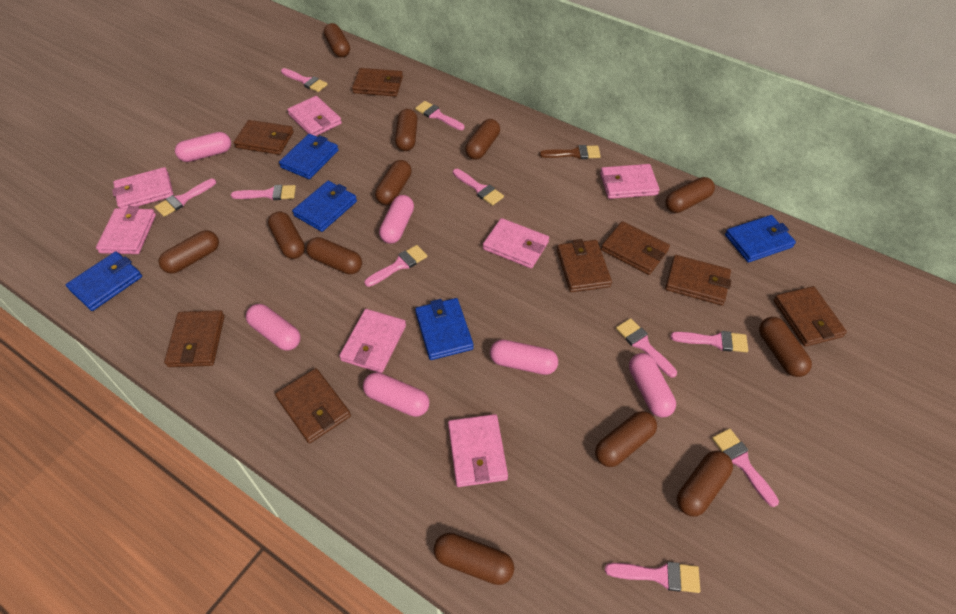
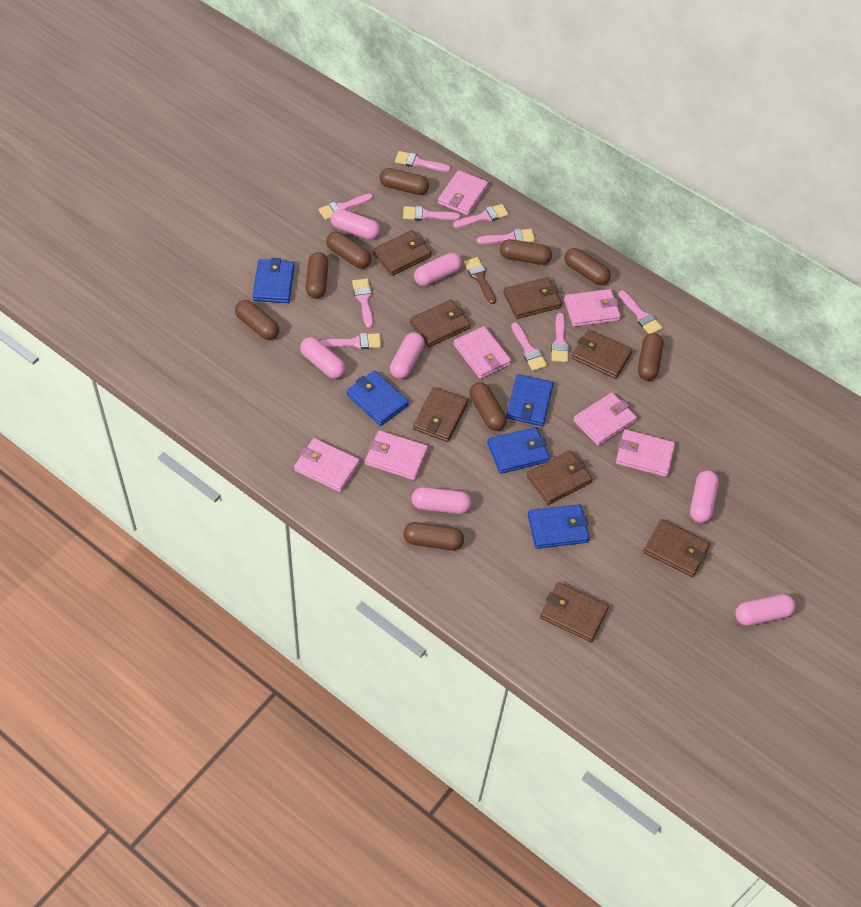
brown capsule: 12 -> 9
pink capsule: 6 -> 7

